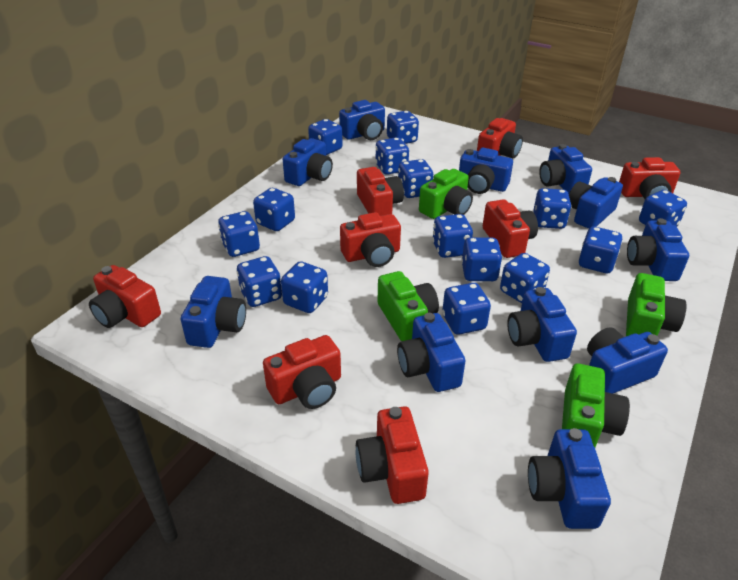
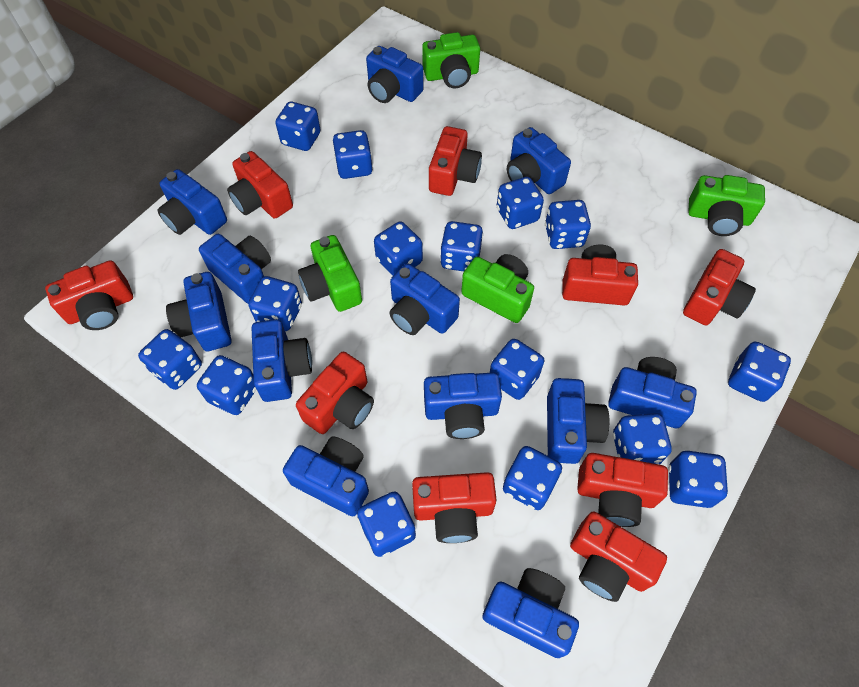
blue camera: 11 -> 12
red camera: 8 -> 9

